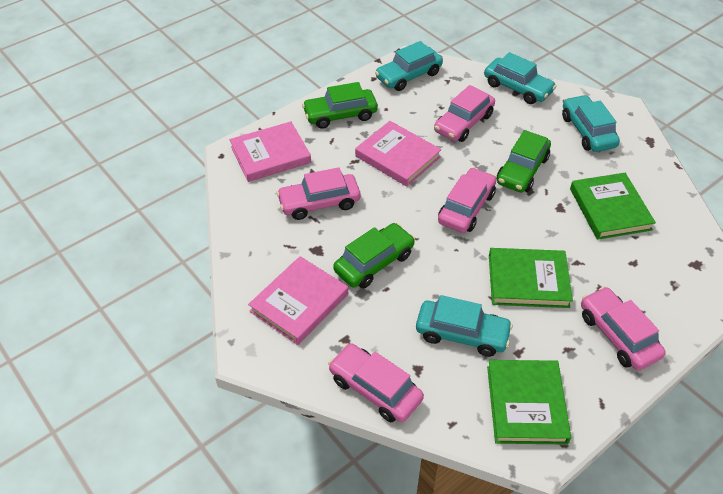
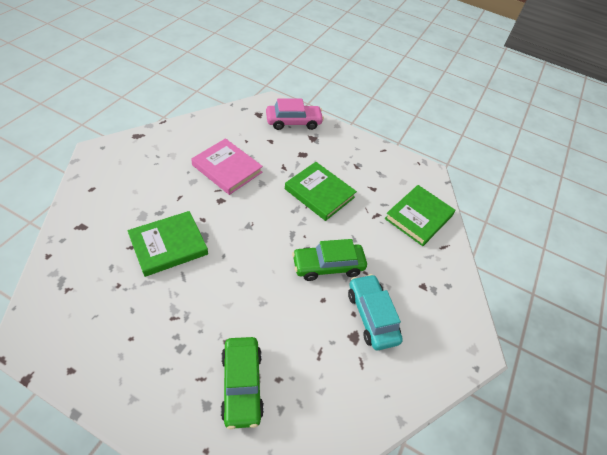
green car: 3 -> 2
pink book: 3 -> 1
pink car: 5 -> 1
turquoise car: 4 -> 1

